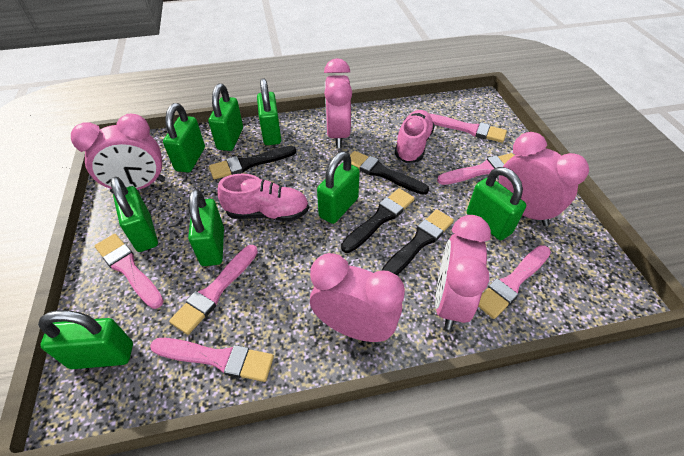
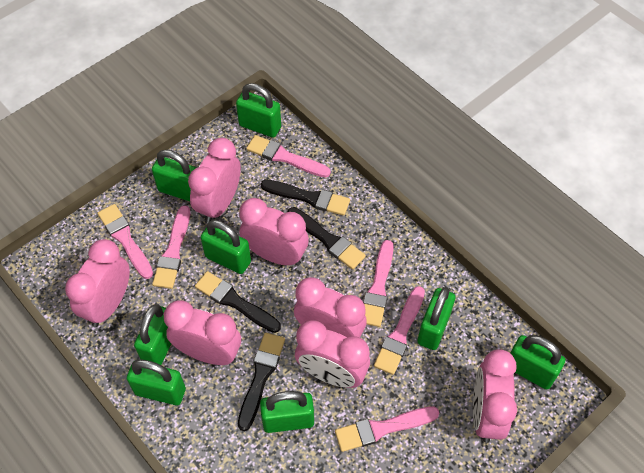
pink clock: 5 -> 7
pink shoe: 2 -> 0

